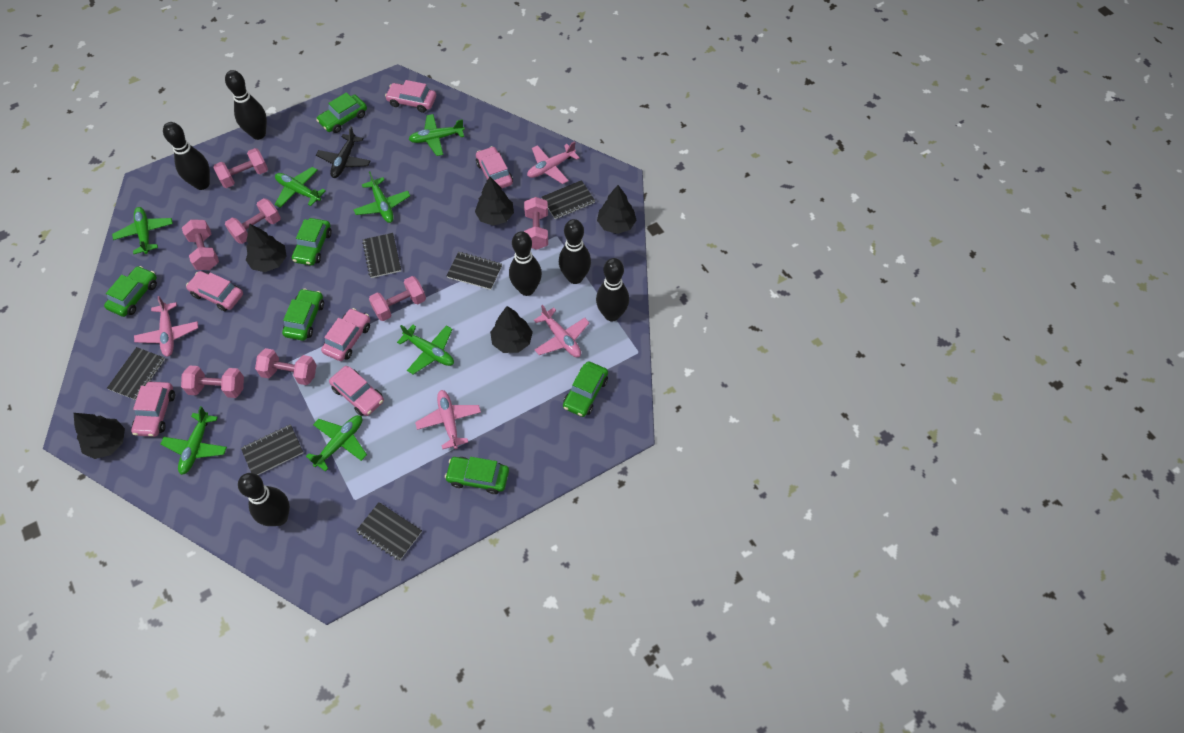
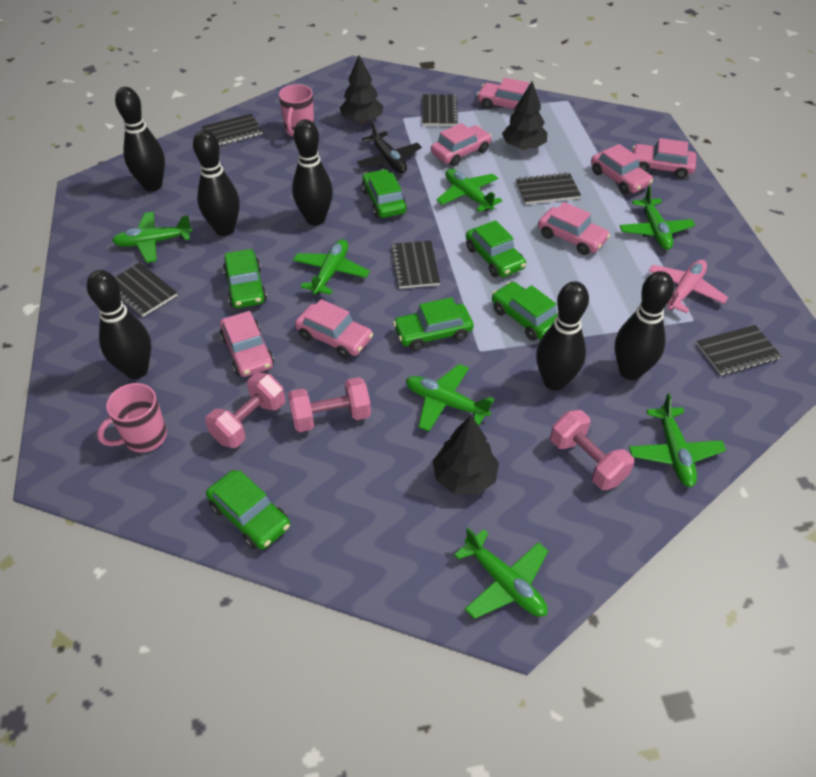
black tree: 5 -> 3
pink car: 6 -> 7
pink dumbbell: 7 -> 3
pink mug: 0 -> 2
pink plane: 4 -> 1

